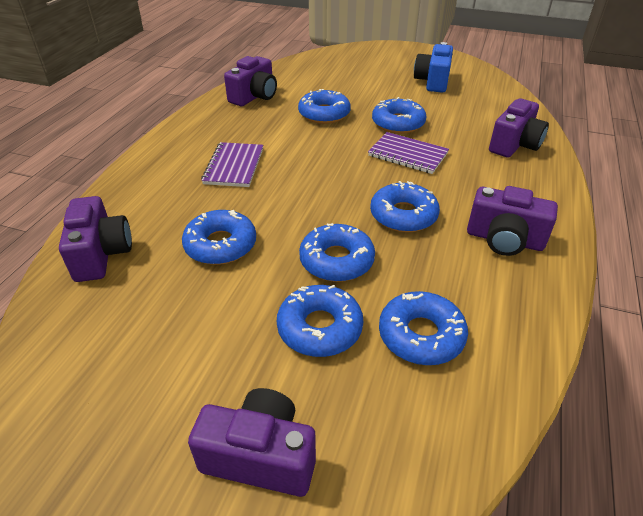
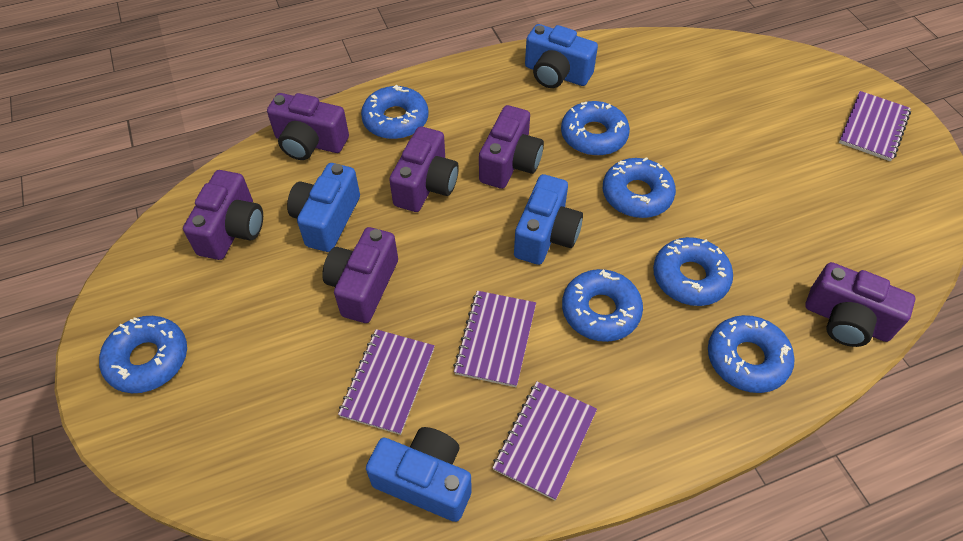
blue camera: 1 -> 4
purple camera: 5 -> 6
purple notebook: 2 -> 4

